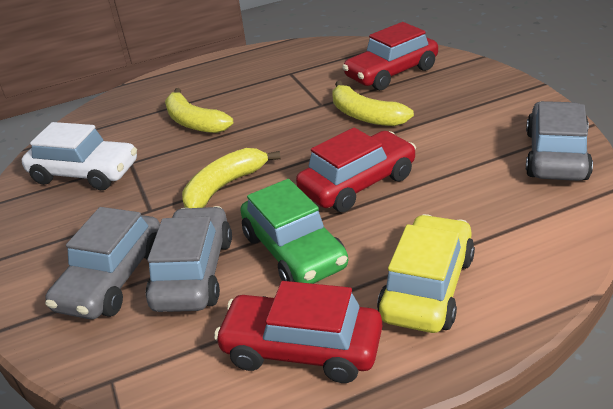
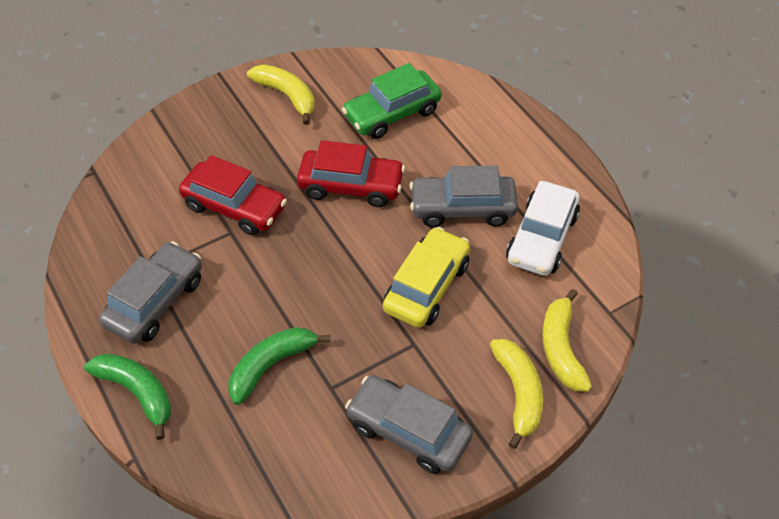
green banana: 0 -> 2
red car: 3 -> 2

